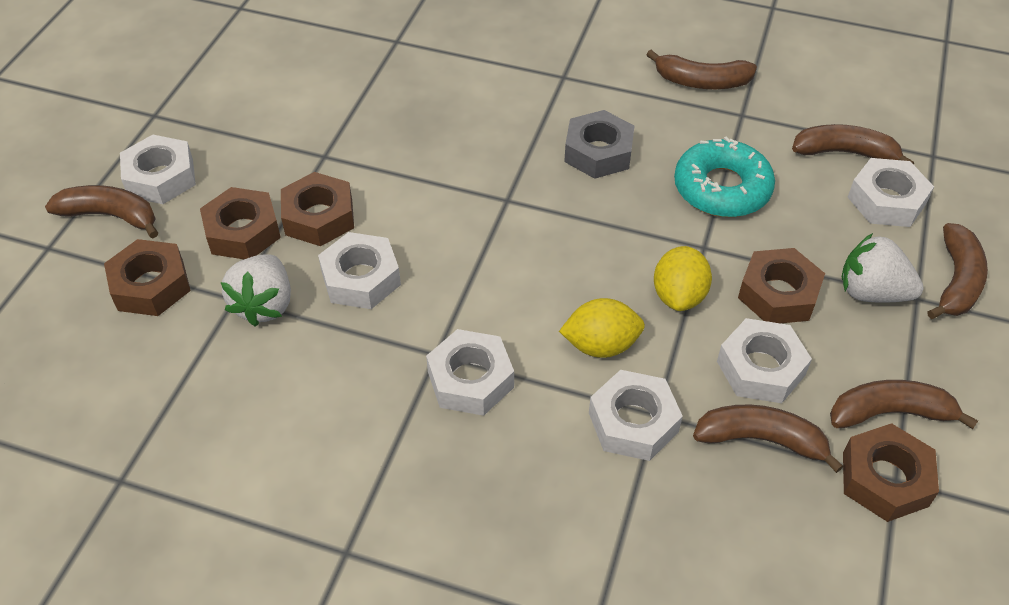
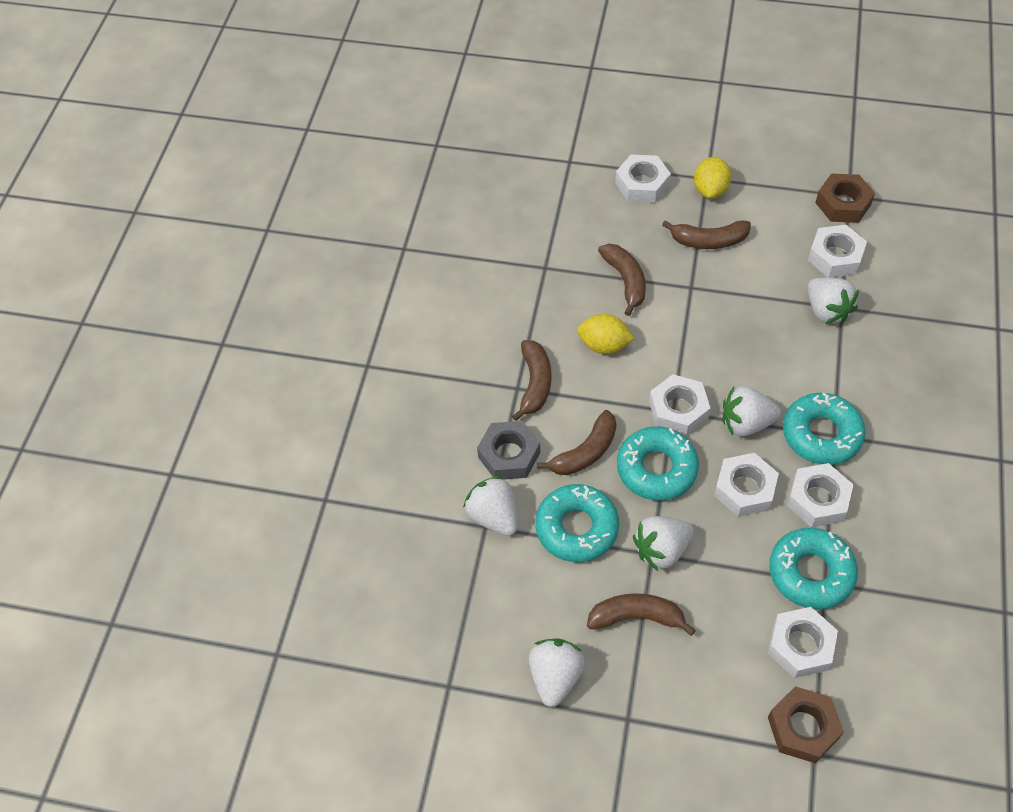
brown banana: 6 -> 5
brown nut: 5 -> 2
turquoise donut: 1 -> 4
white strawberry: 2 -> 5

